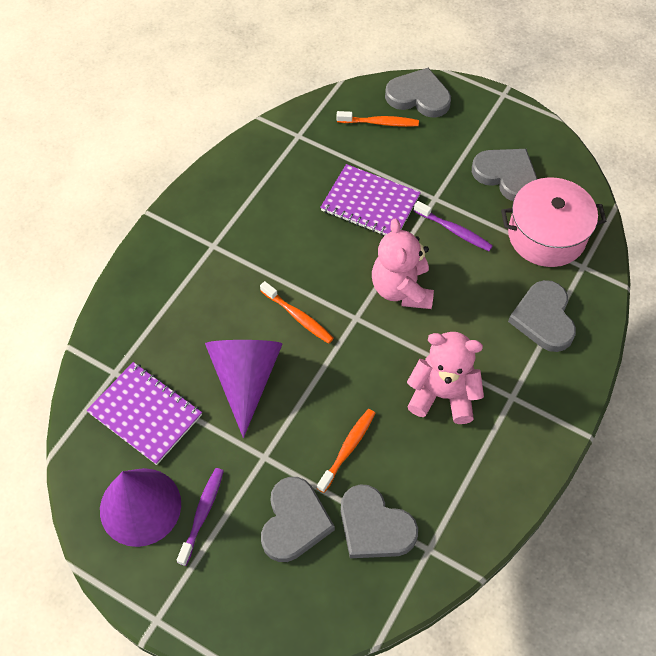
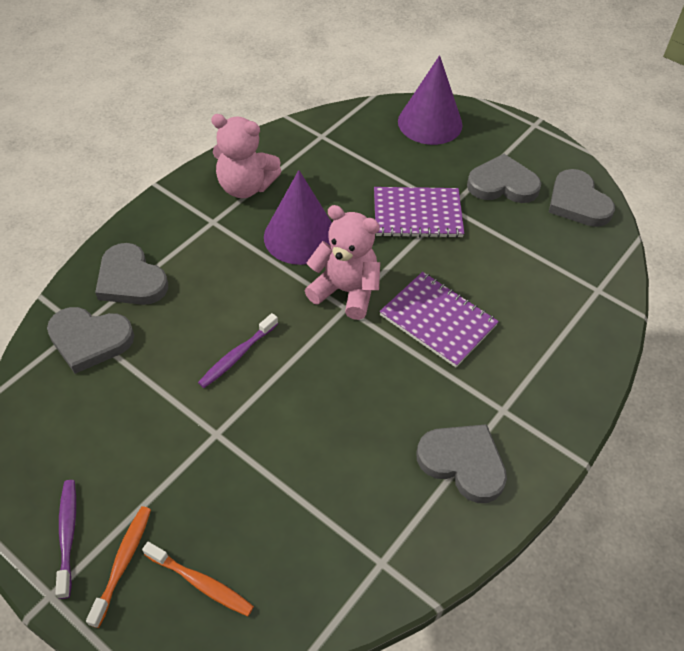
orange toothbrush: 3 -> 2
pink pot: 1 -> 0

